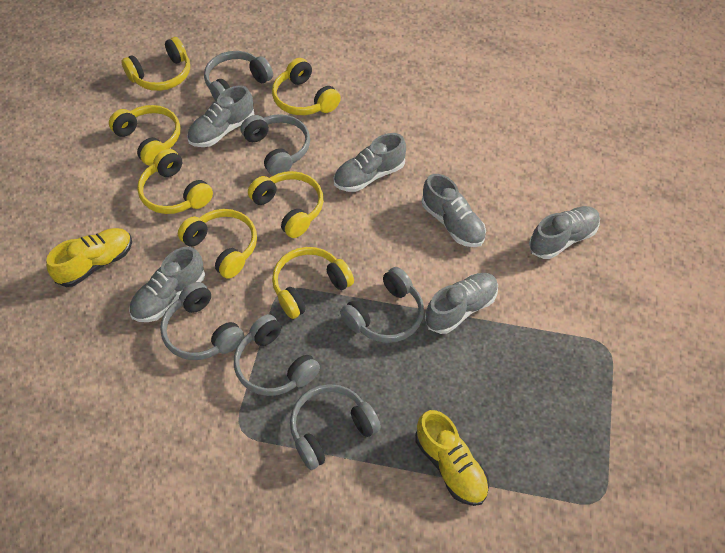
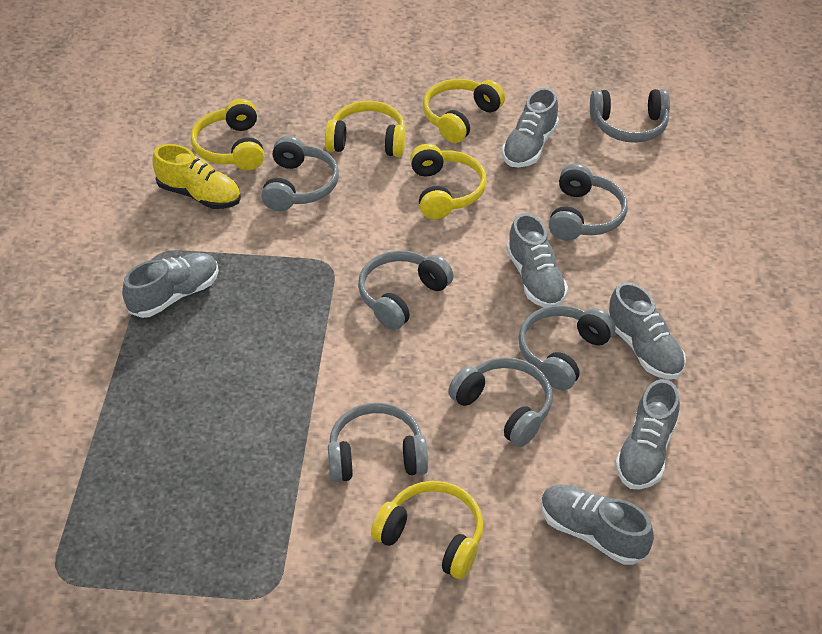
grey headphones: 6 -> 7
yellow headphones: 7 -> 5
yellow shoe: 2 -> 1

